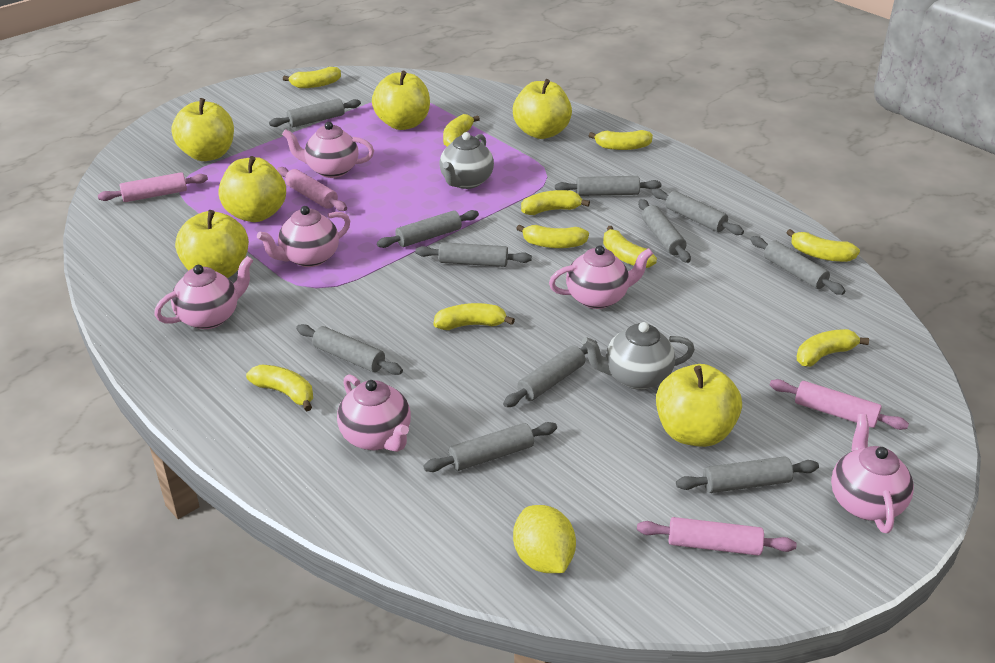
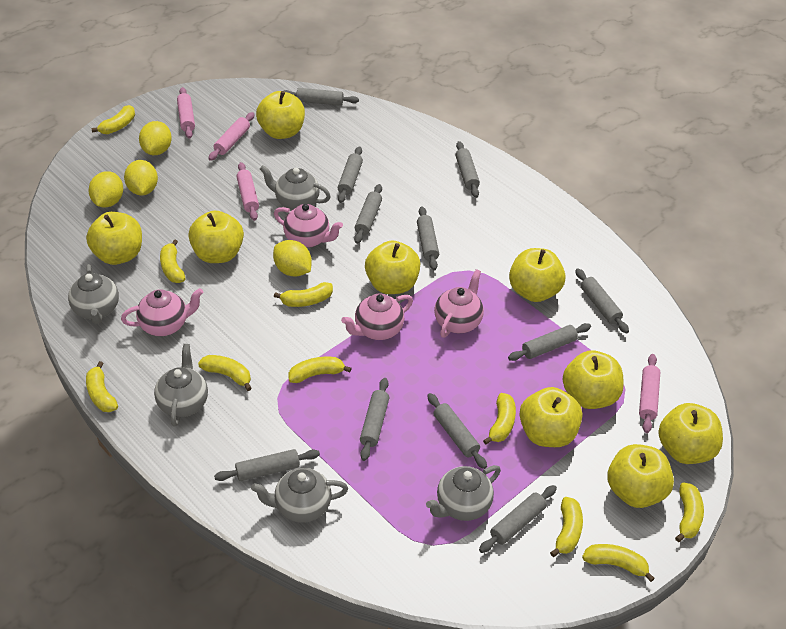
grey teapot: 2 -> 5
pink teapot: 6 -> 4
yellow apple: 6 -> 9
yellow lemon: 1 -> 4

